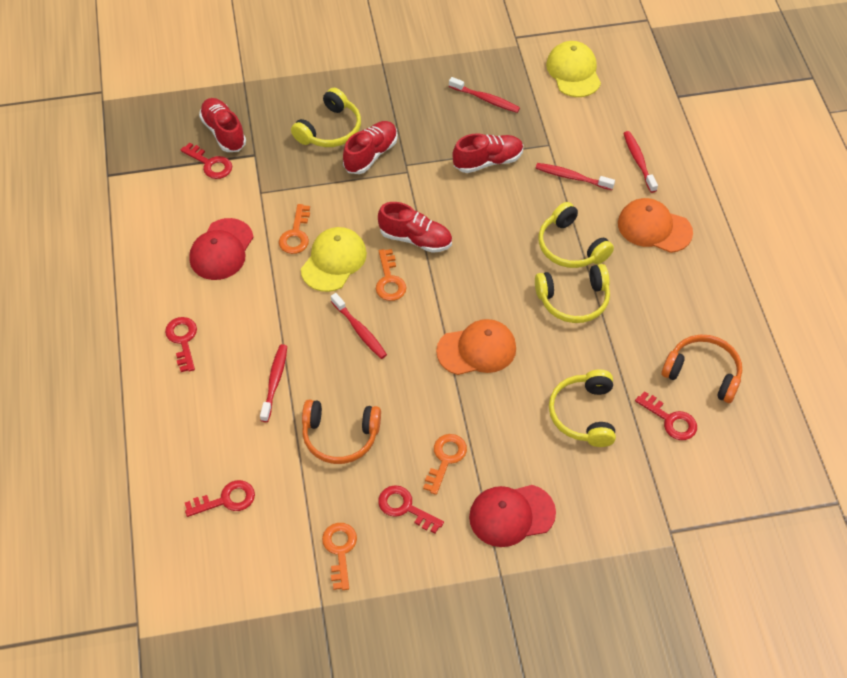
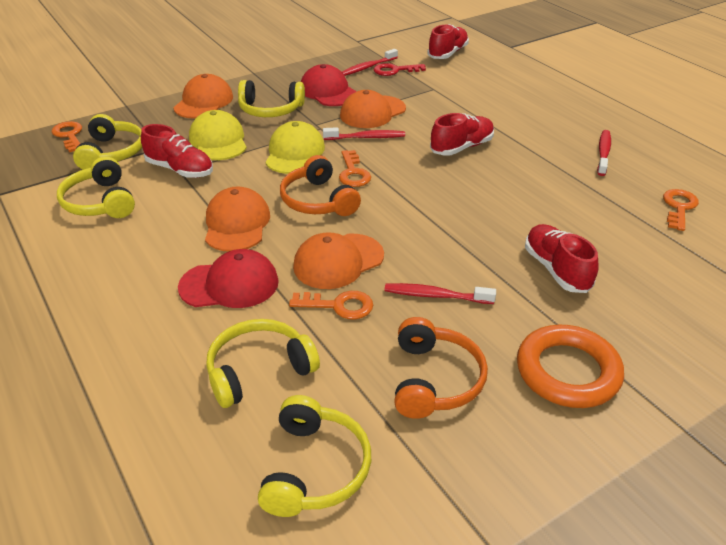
orange cap: 2 -> 4
orange ring: 0 -> 1
red key: 5 -> 1
red toothbrush: 5 -> 4
yellow headphones: 4 -> 5

